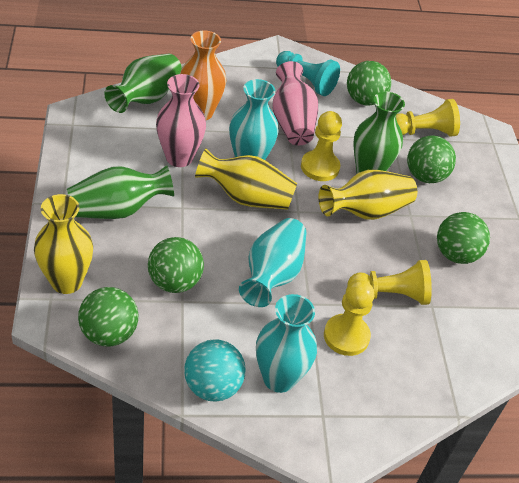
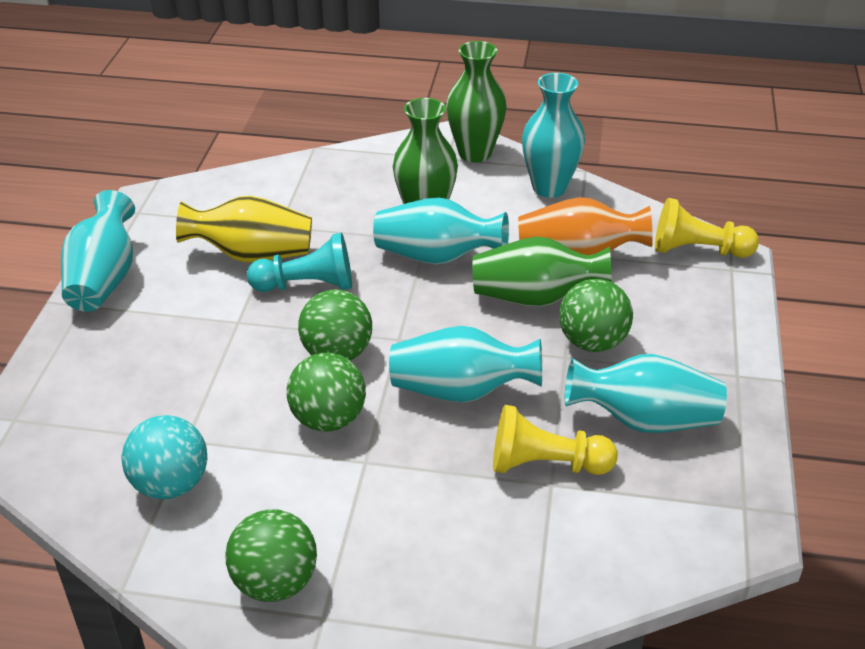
green ball: 5 -> 4
pink vase: 2 -> 0
turquoise vase: 3 -> 5
yellow pawn: 4 -> 2
yellow vase: 3 -> 1

